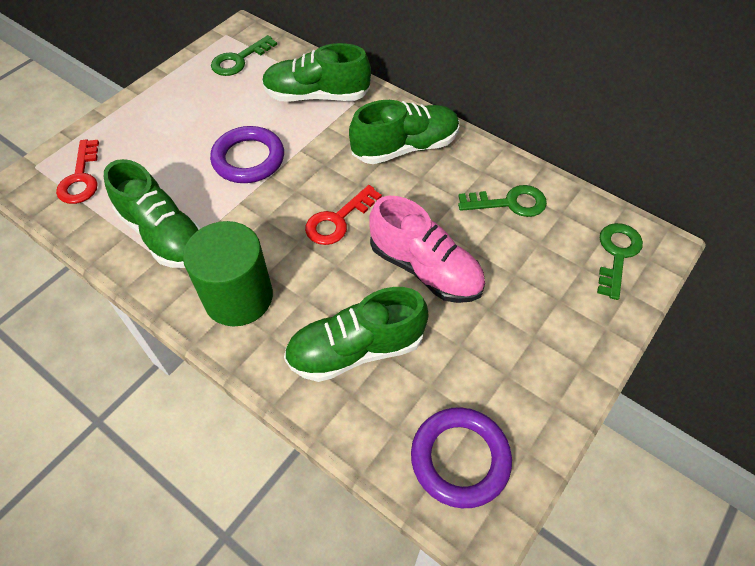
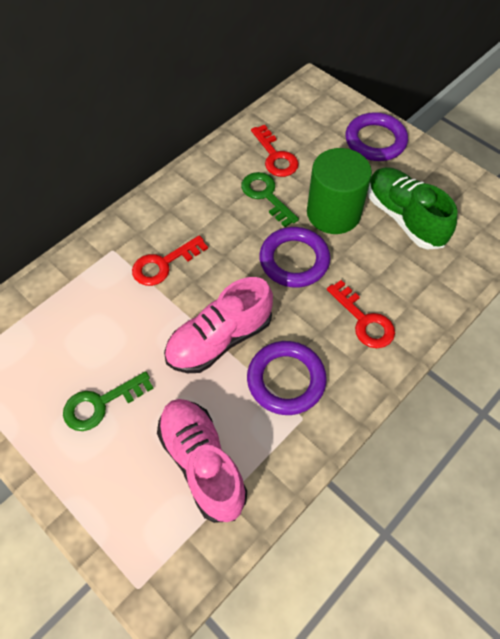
green key: 3 -> 2
green shoe: 4 -> 1
pink shoe: 1 -> 2
purple ring: 2 -> 3
red key: 2 -> 3

